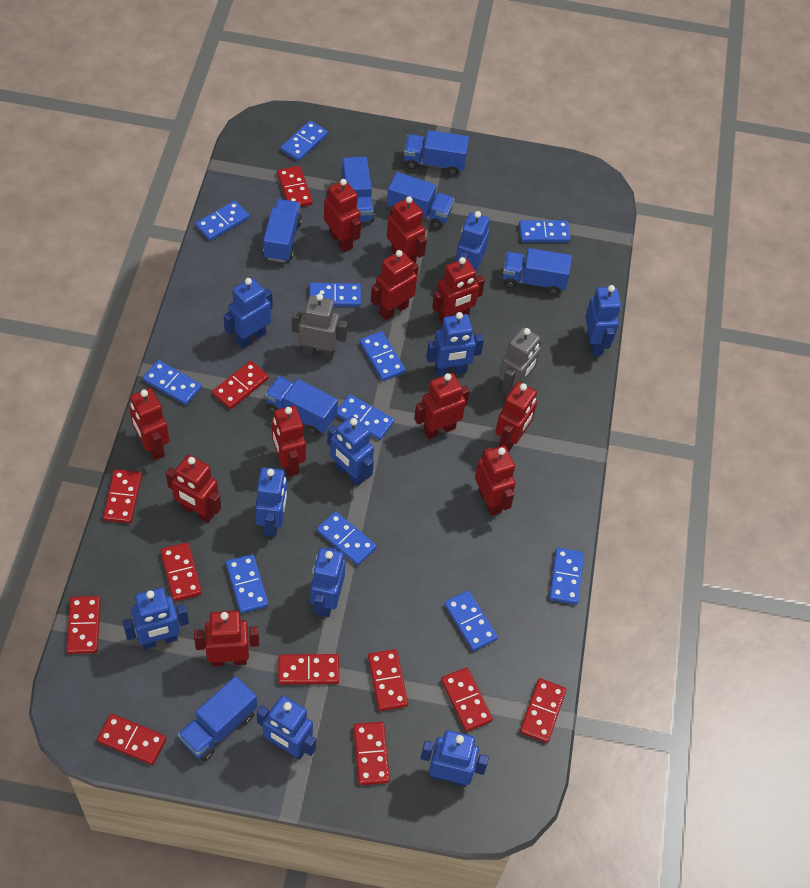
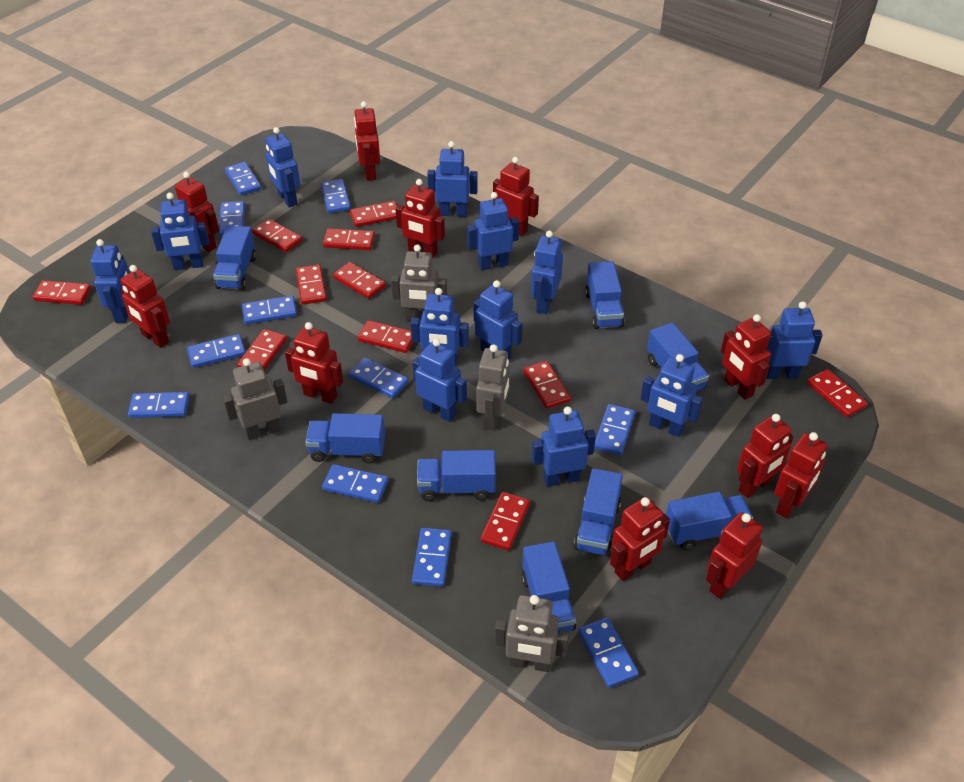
blue robot: 10 -> 12
blue truck: 7 -> 8
grey robot: 2 -> 4

